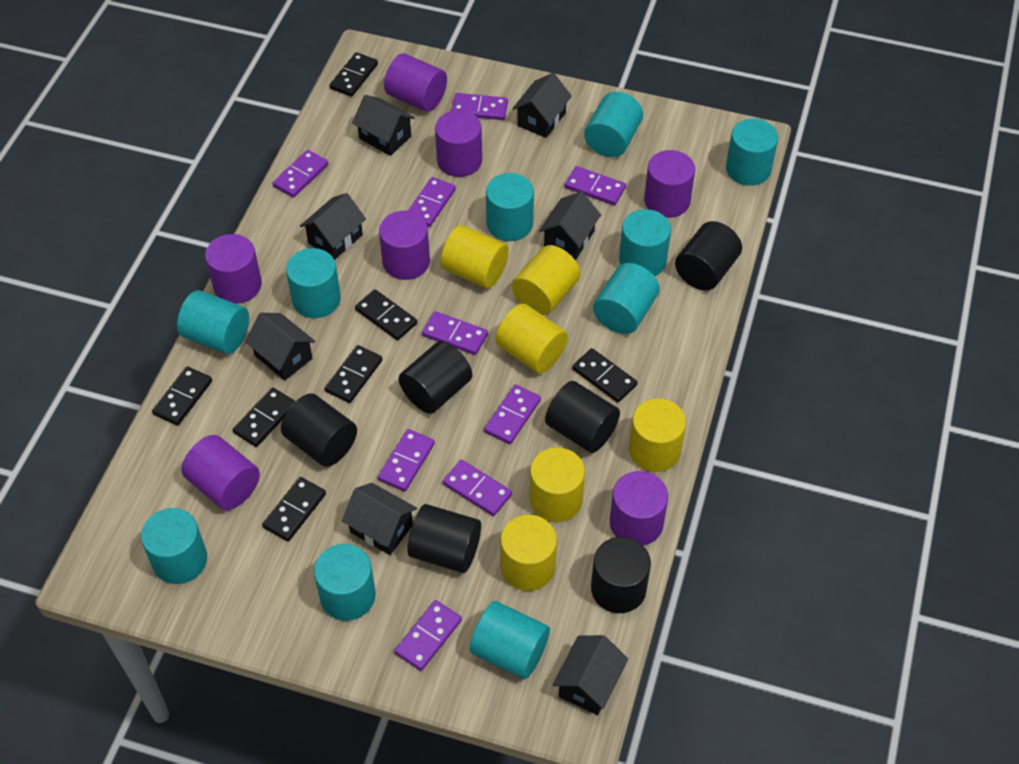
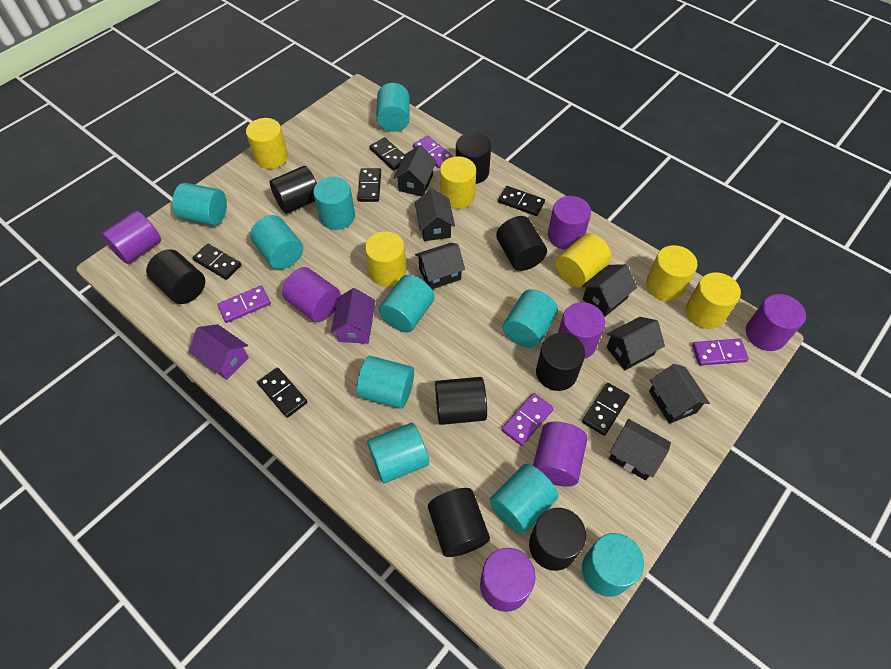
black cylinder: 6 -> 8
black domino: 7 -> 6
purple domino: 9 -> 4
purple house: 0 -> 2

